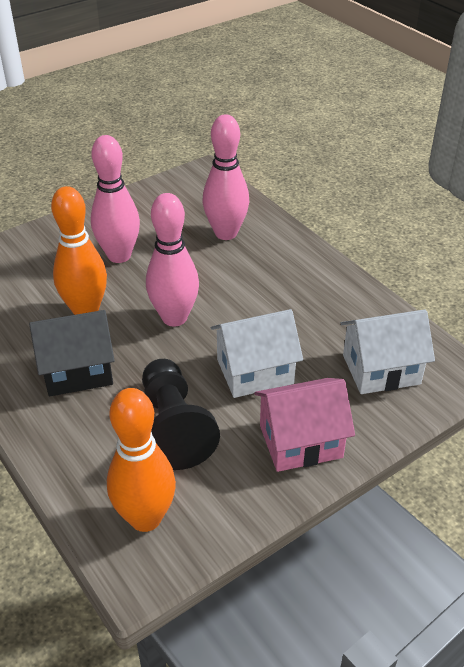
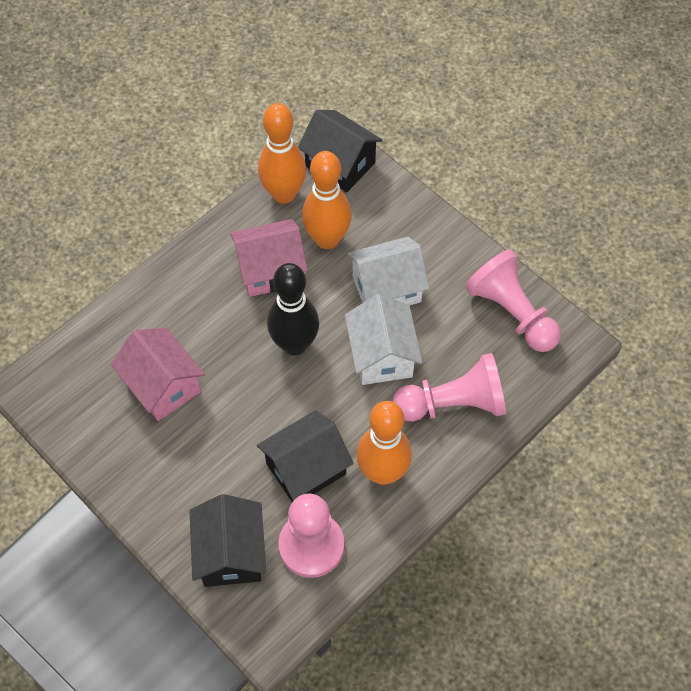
black bowling pin: 0 -> 1
black house: 1 -> 3
black pawn: 1 -> 0
orange bowling pin: 2 -> 3
pink bowling pin: 3 -> 0
pink house: 1 -> 2
pink pawn: 0 -> 3

